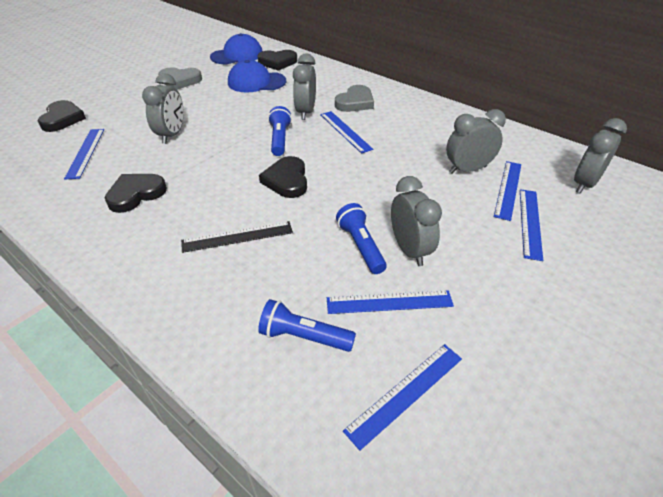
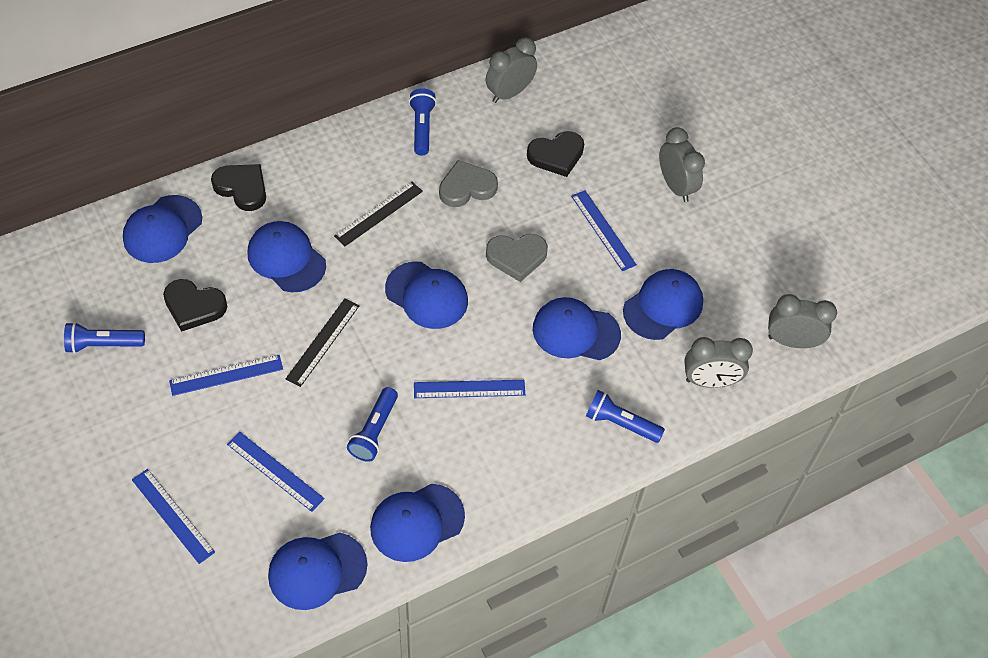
black heart: 4 -> 3
black ruler: 1 -> 2
blue cap: 2 -> 7
blue flashlight: 3 -> 4
blue ruler: 6 -> 5
grey clock: 5 -> 4

